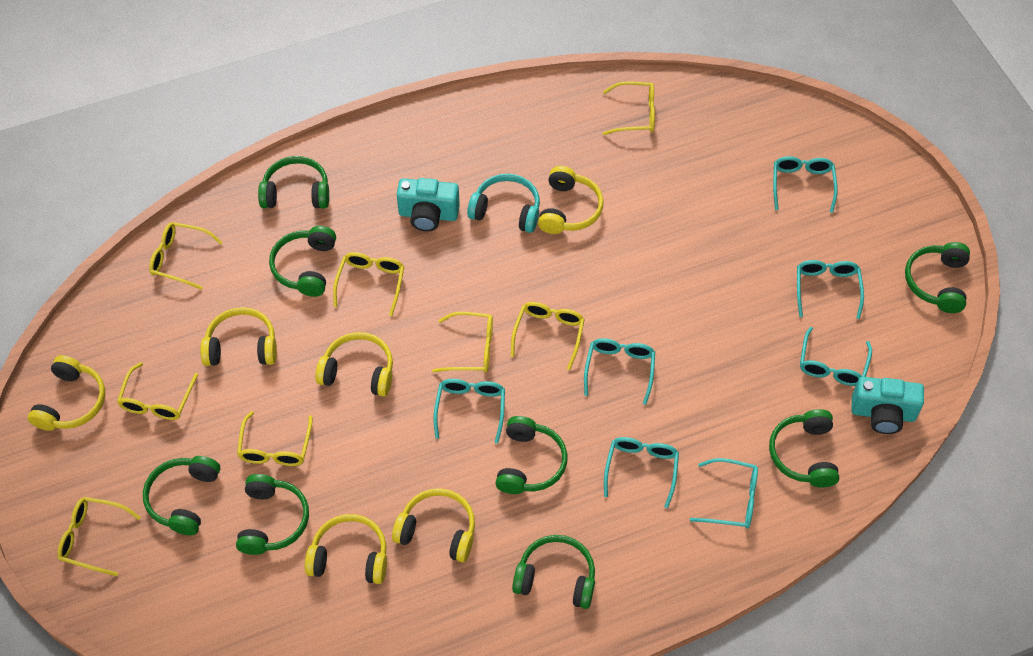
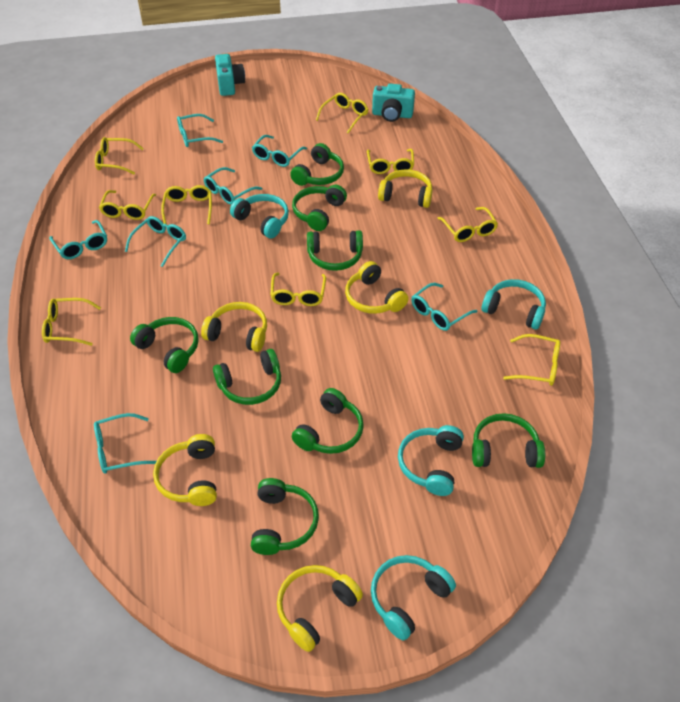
turquoise headphones: 1 -> 4
yellow glasses: 8 -> 9
yellow headphones: 6 -> 5

